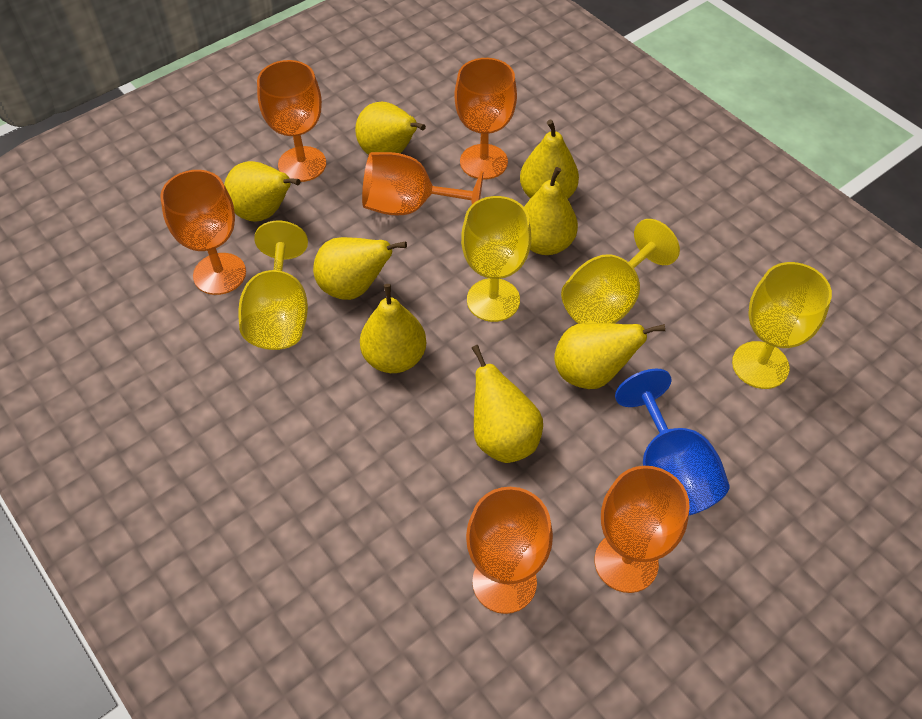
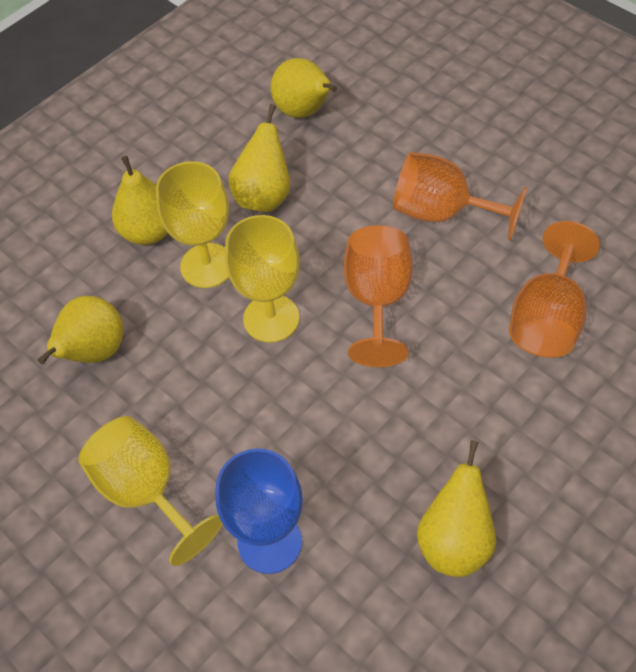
orange goblet: 6 -> 3
yellow goblet: 4 -> 3
yellow pear: 8 -> 5

